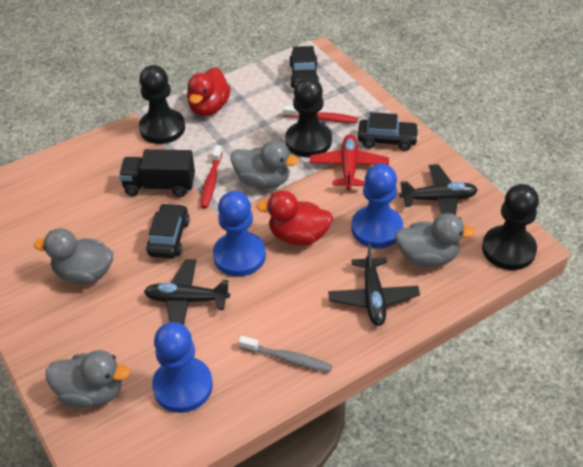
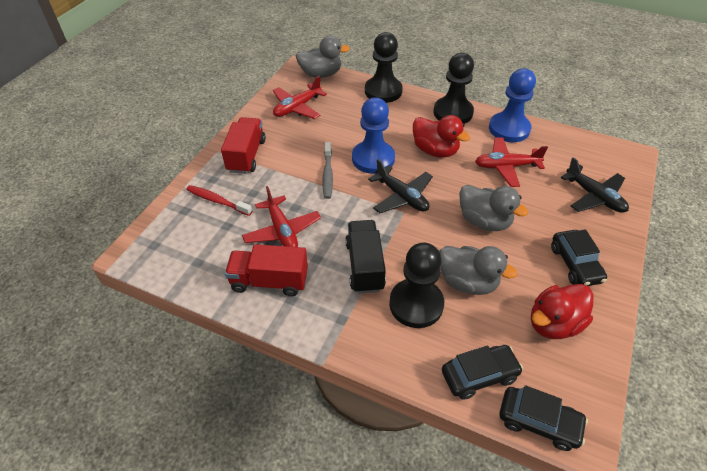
black plane: 3 -> 2
blue pawn: 3 -> 2
grey duck: 4 -> 3
red plane: 1 -> 3
red toothbrush: 2 -> 1
red truck: 0 -> 2

